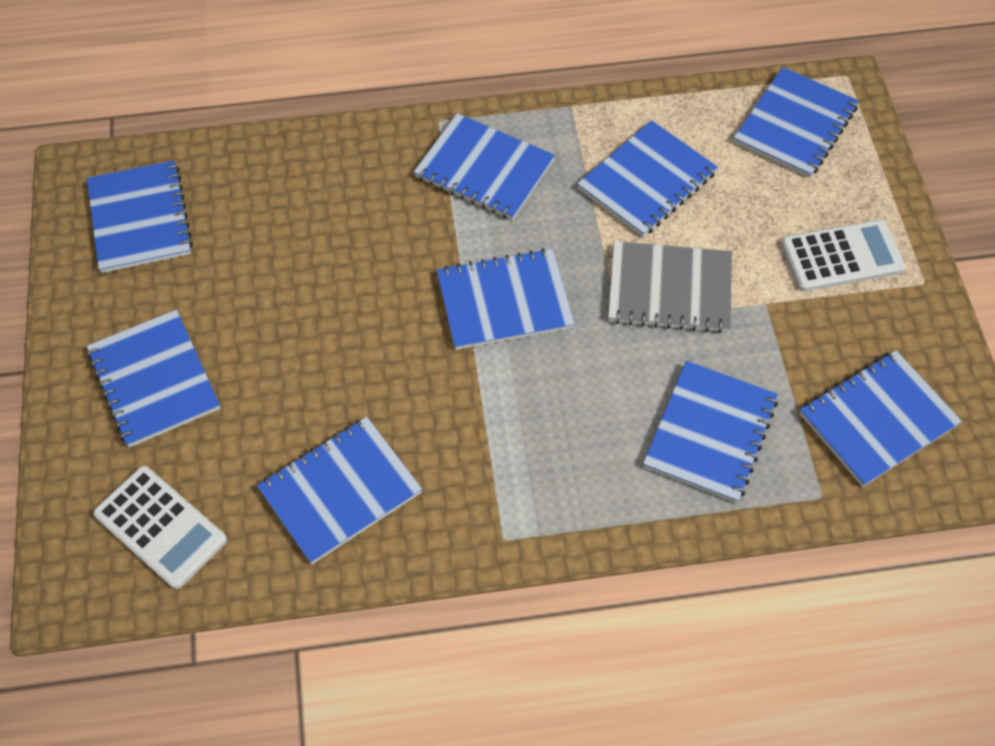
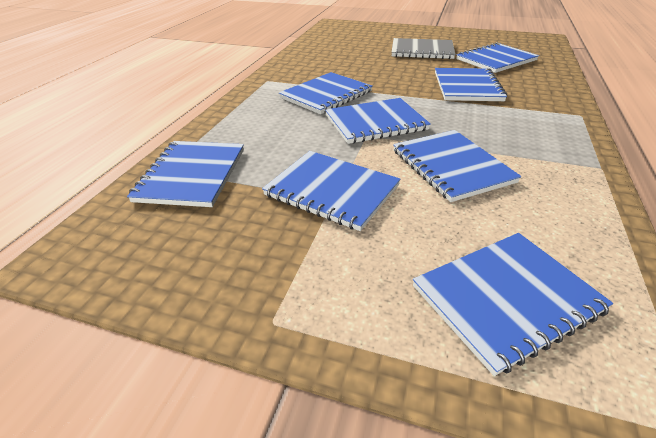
blue notebook: 9 -> 8
white calculator: 2 -> 0

